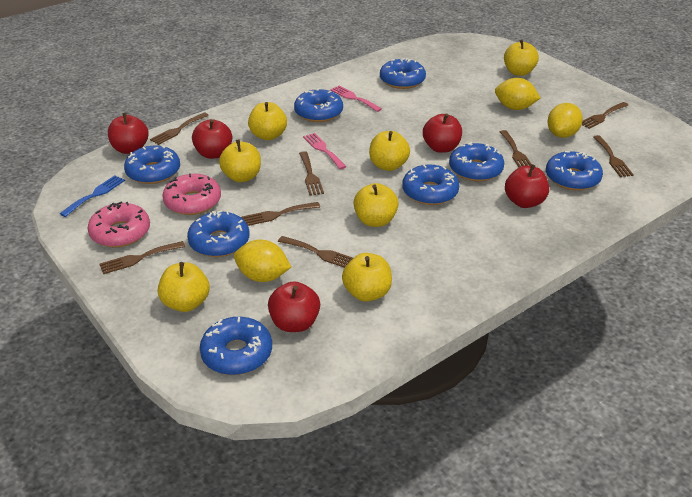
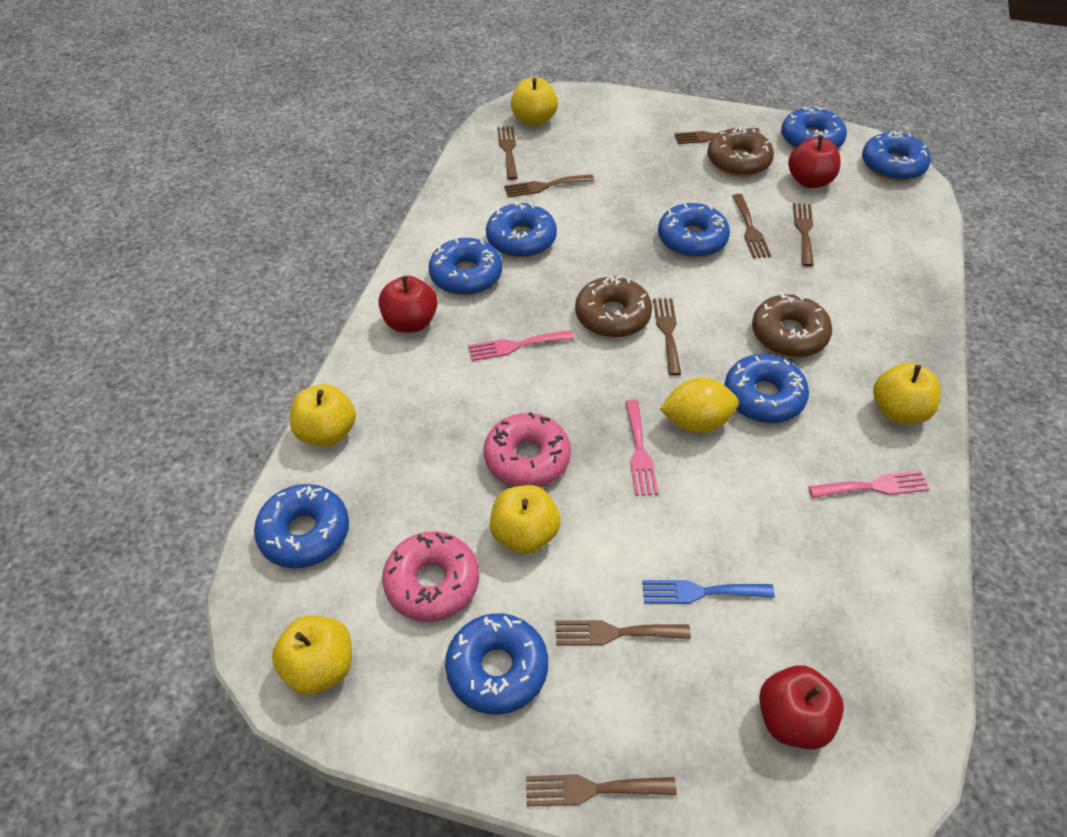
brown donut: 0 -> 3
pink fork: 2 -> 3
red apple: 5 -> 3
yellow apple: 7 -> 5
yellow lemon: 3 -> 1

